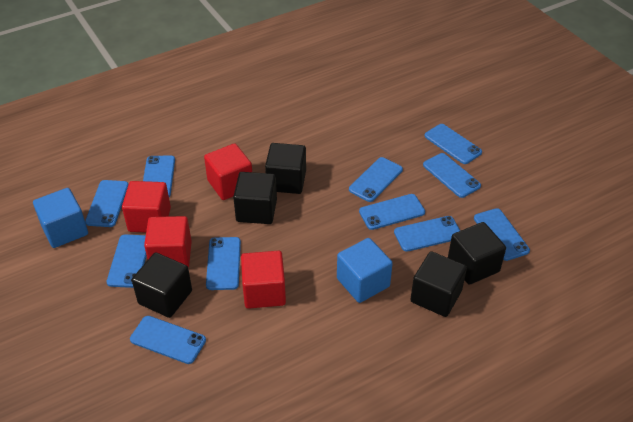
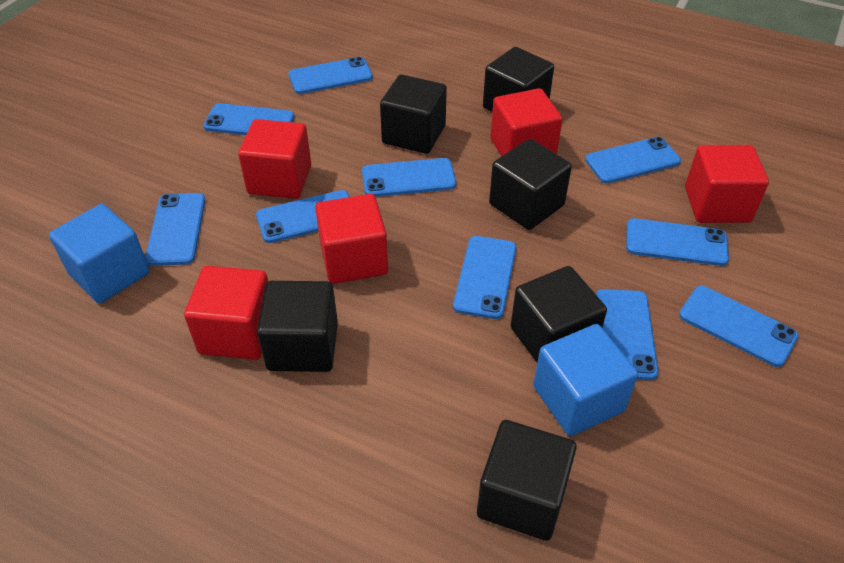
black cube: 5 -> 6
blue phone: 11 -> 10
red cube: 4 -> 5

